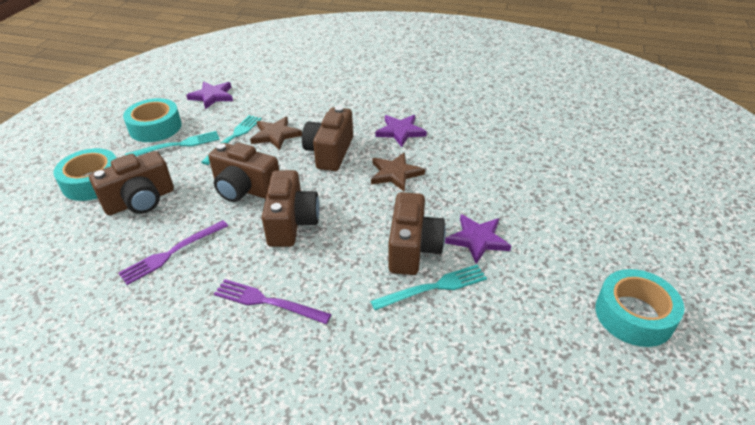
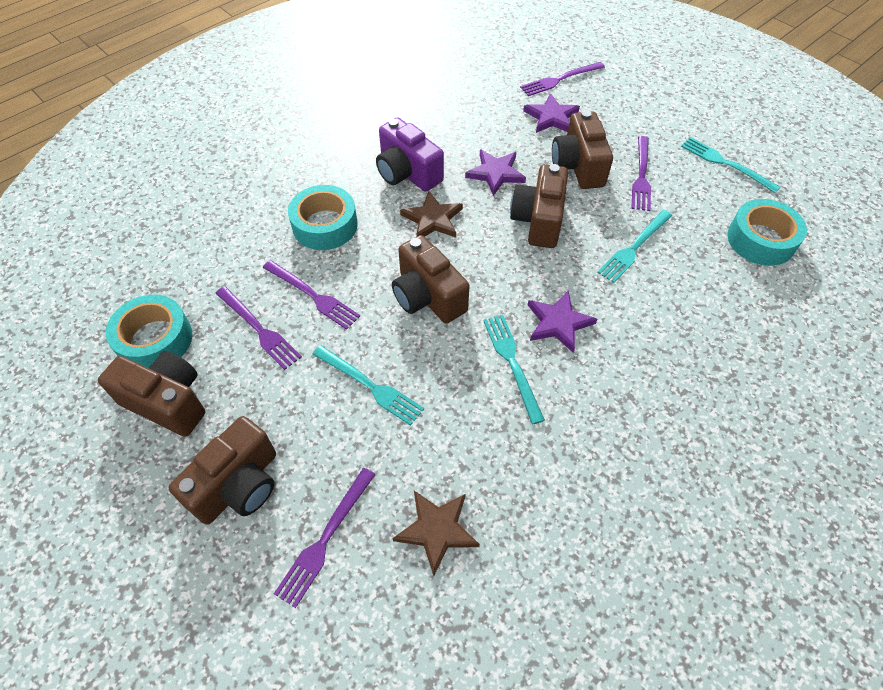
purple camera: 0 -> 1
purple fork: 2 -> 5
turquoise fork: 3 -> 4

